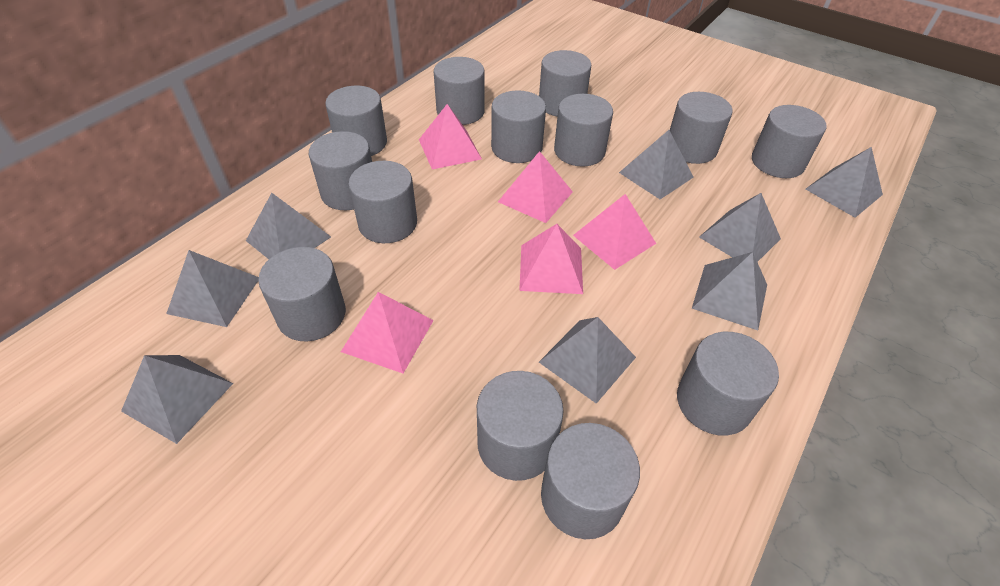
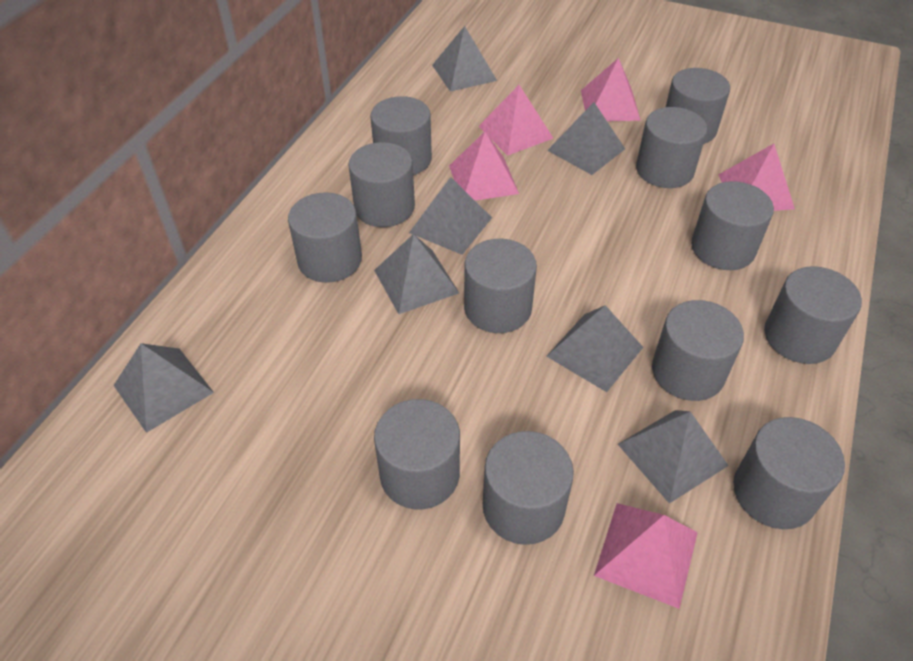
grey cylinder: 13 -> 12
grey pyramid: 8 -> 7

